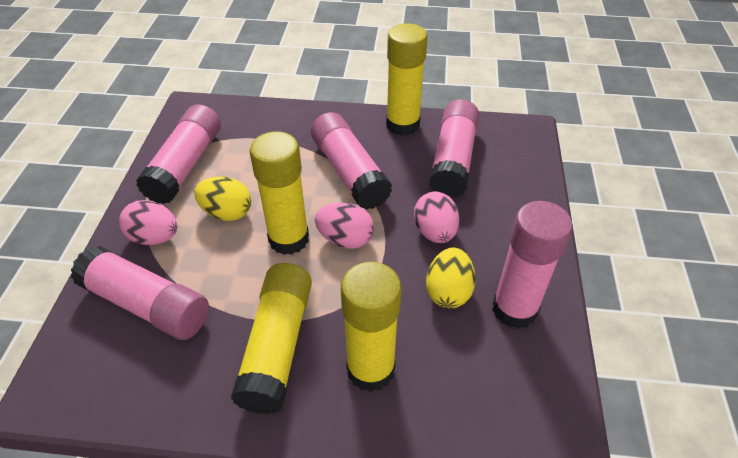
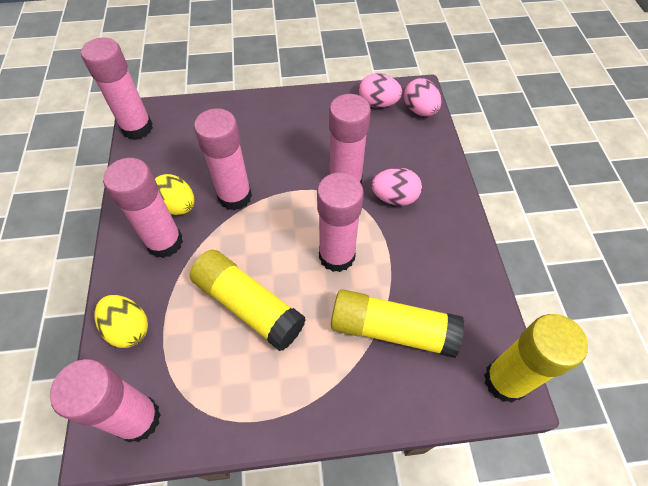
pink glue stick: 5 -> 6
yellow glue stick: 4 -> 3

